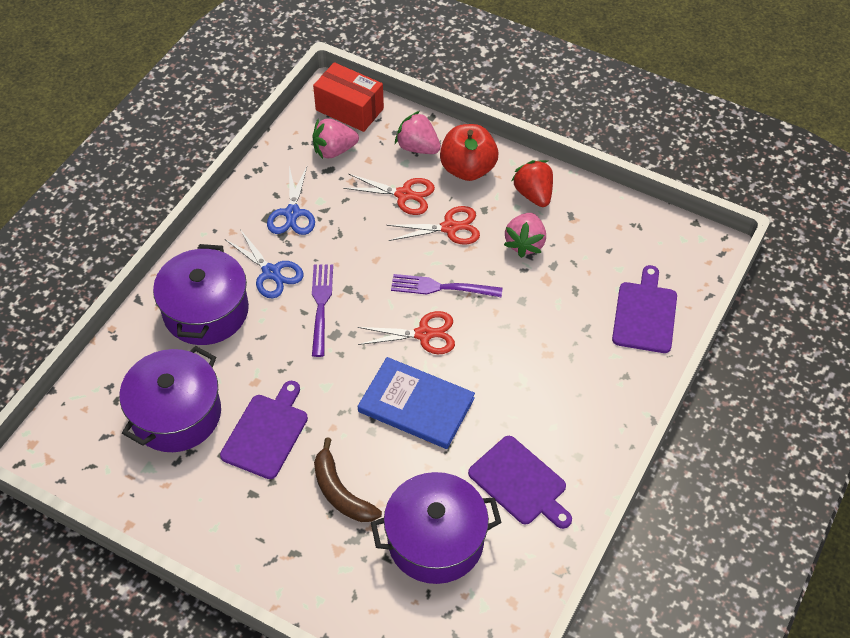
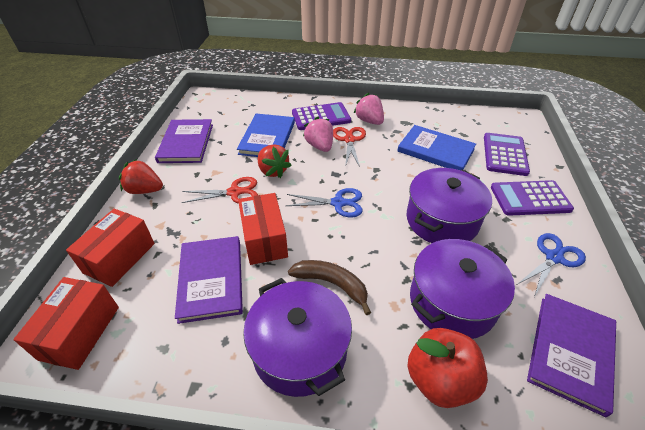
blue book: 1 -> 2
pink strawberry: 3 -> 2
purple book: 0 -> 3
purple calculator: 0 -> 3
purple cutting board: 3 -> 0
purple fork: 2 -> 0
red box: 1 -> 3
red scissors: 3 -> 2
red strawberry: 1 -> 2

